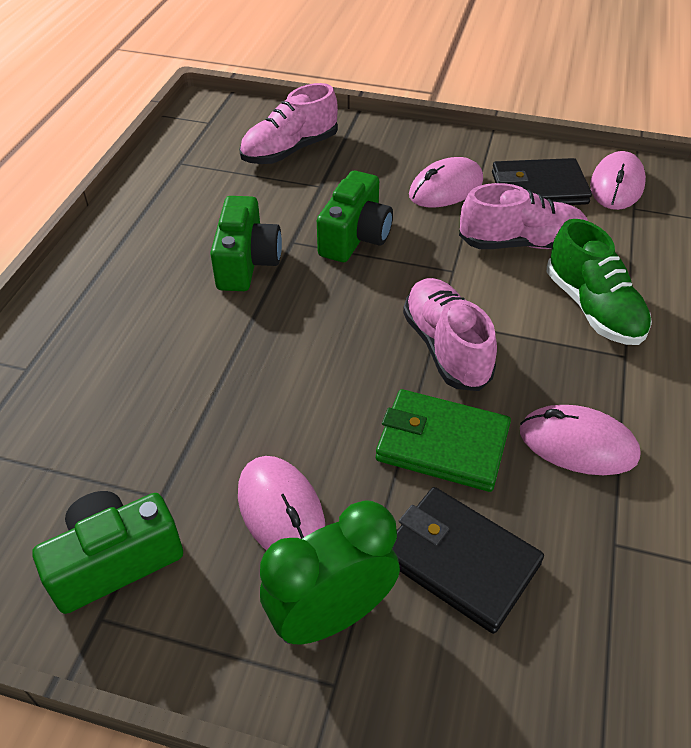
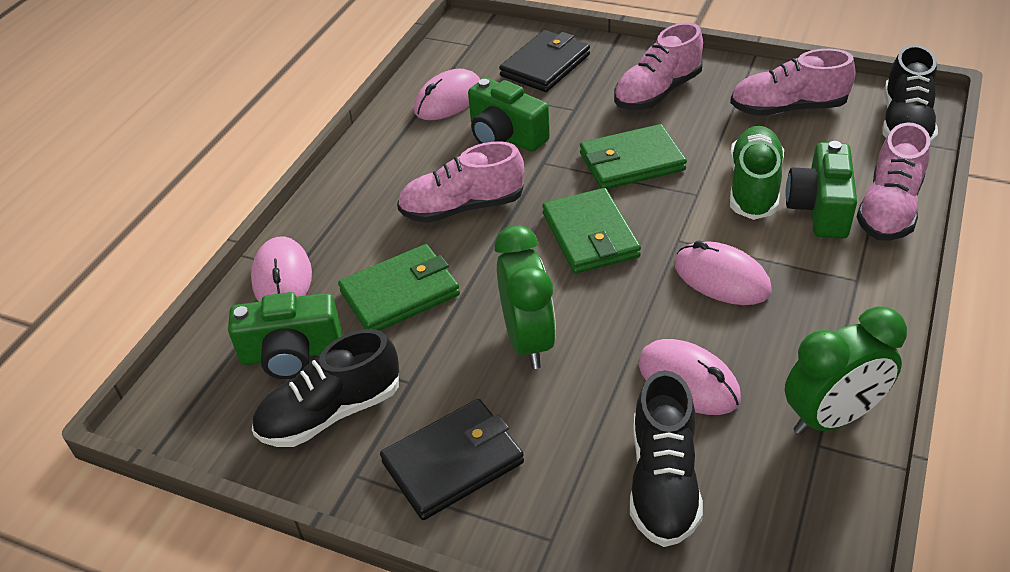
black shoe: 0 -> 3
green clock: 1 -> 2
green wallet: 1 -> 3
pink shoe: 3 -> 4

